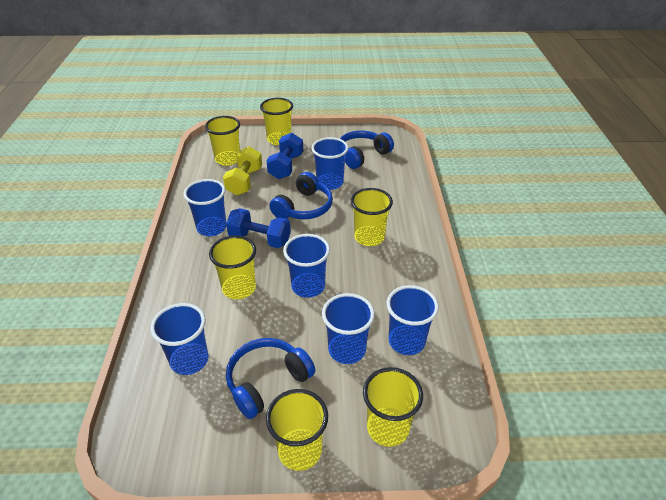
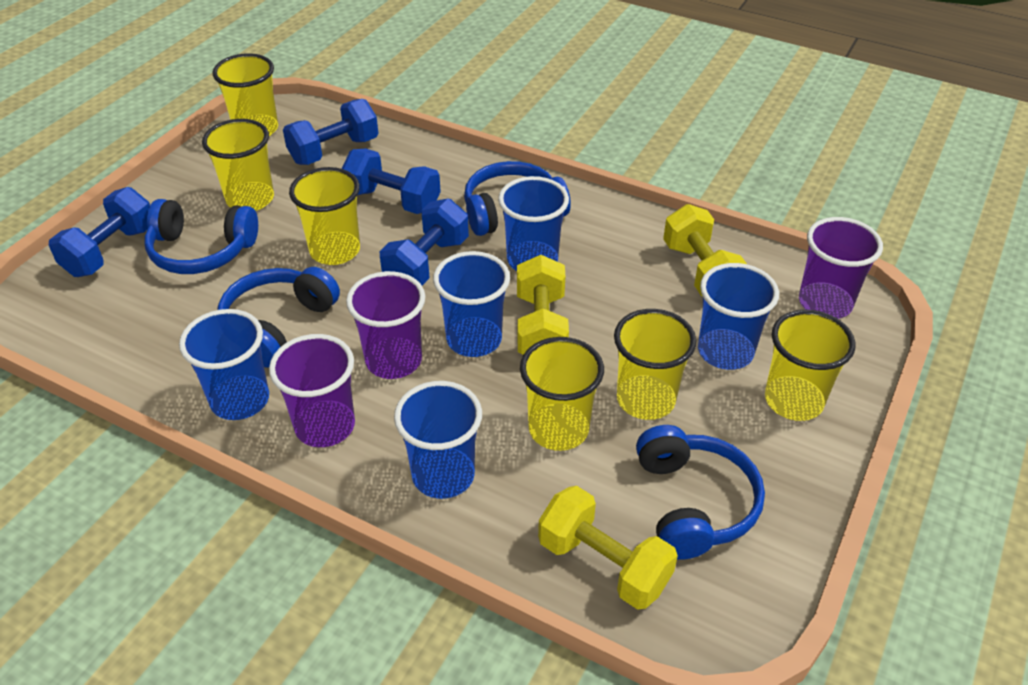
blue cup: 6 -> 5
blue dumbbell: 2 -> 4
blue headphones: 3 -> 4
purple cup: 0 -> 3
yellow dumbbell: 1 -> 3

